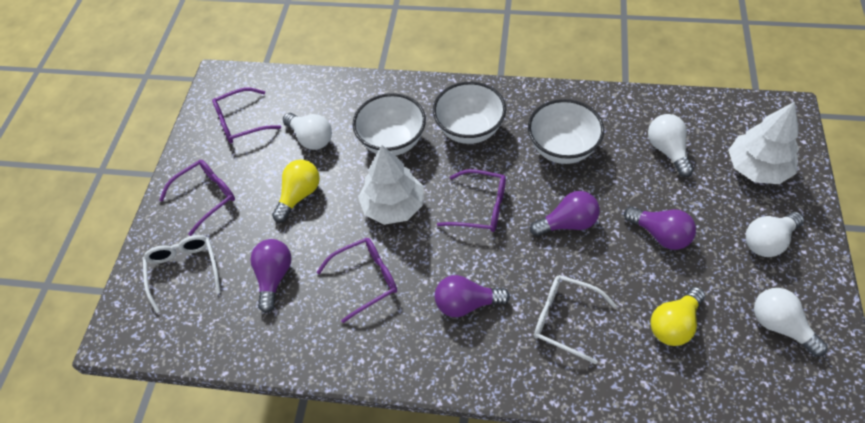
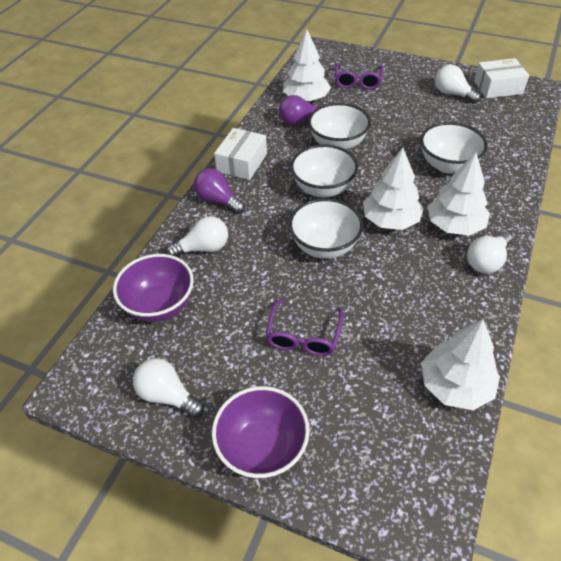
purple bowl: 0 -> 2
purple glasses: 4 -> 2
purple light bulb: 4 -> 2
white bowl: 3 -> 4
white box: 0 -> 2
white glasses: 2 -> 0
white tree: 2 -> 4
yellow light bulb: 2 -> 0

